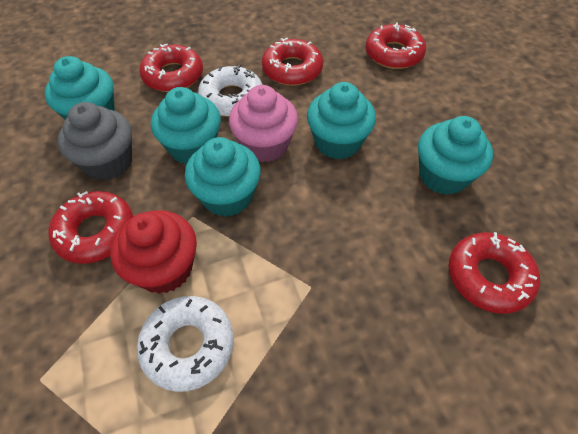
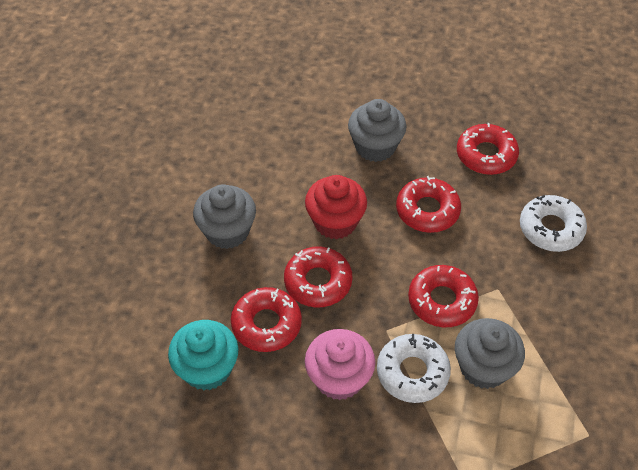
grey cupcake: 1 -> 3
turquoise cupcake: 5 -> 1

